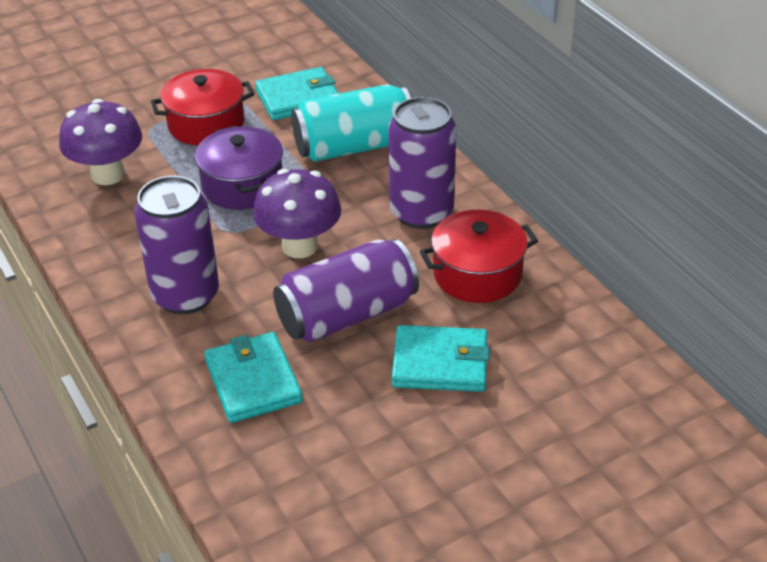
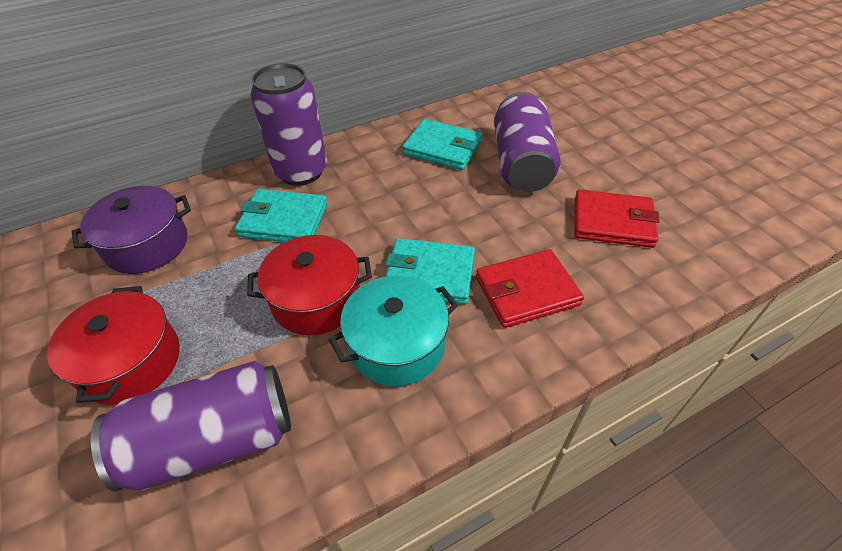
purple mushroom: 2 -> 0
red wallet: 0 -> 2
turquoise can: 1 -> 0
turquoise pot: 0 -> 1

